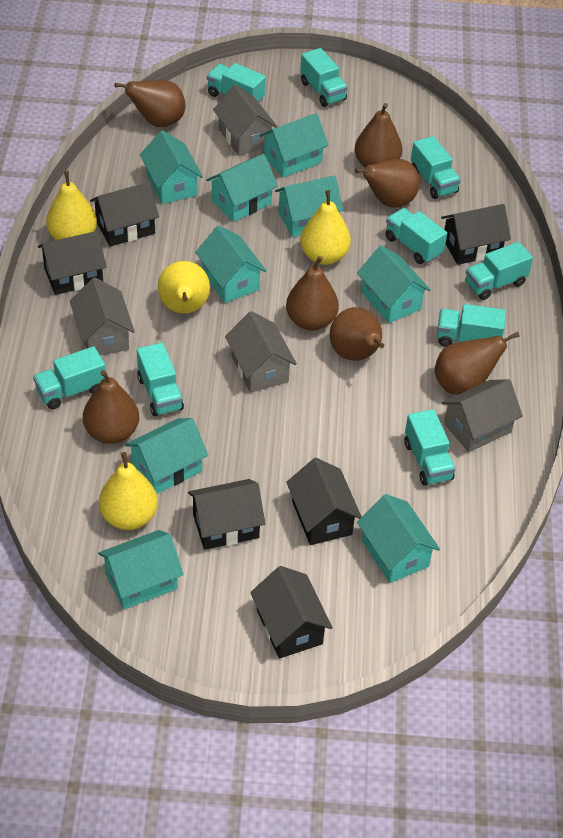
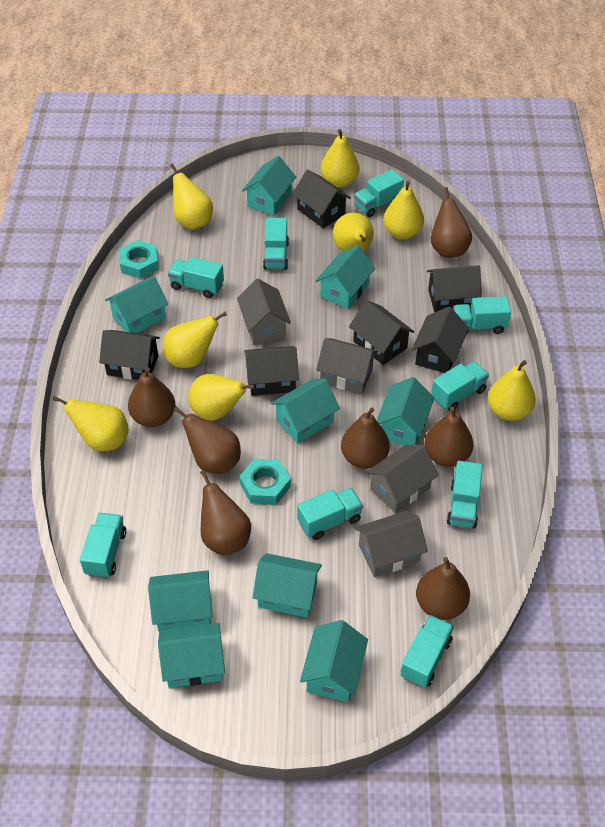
turquoise nut: 0 -> 2
yellow pear: 4 -> 8

